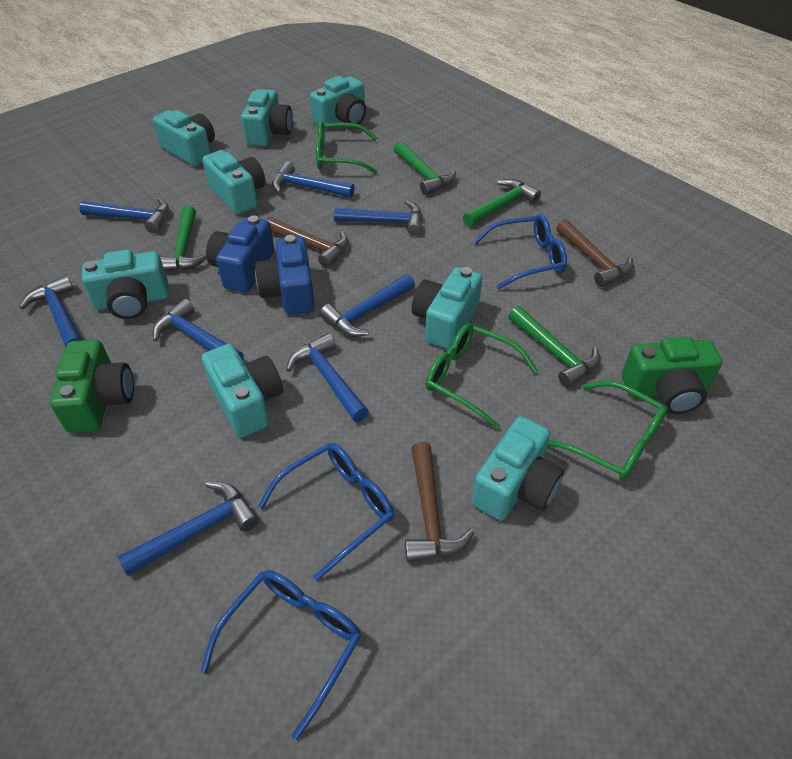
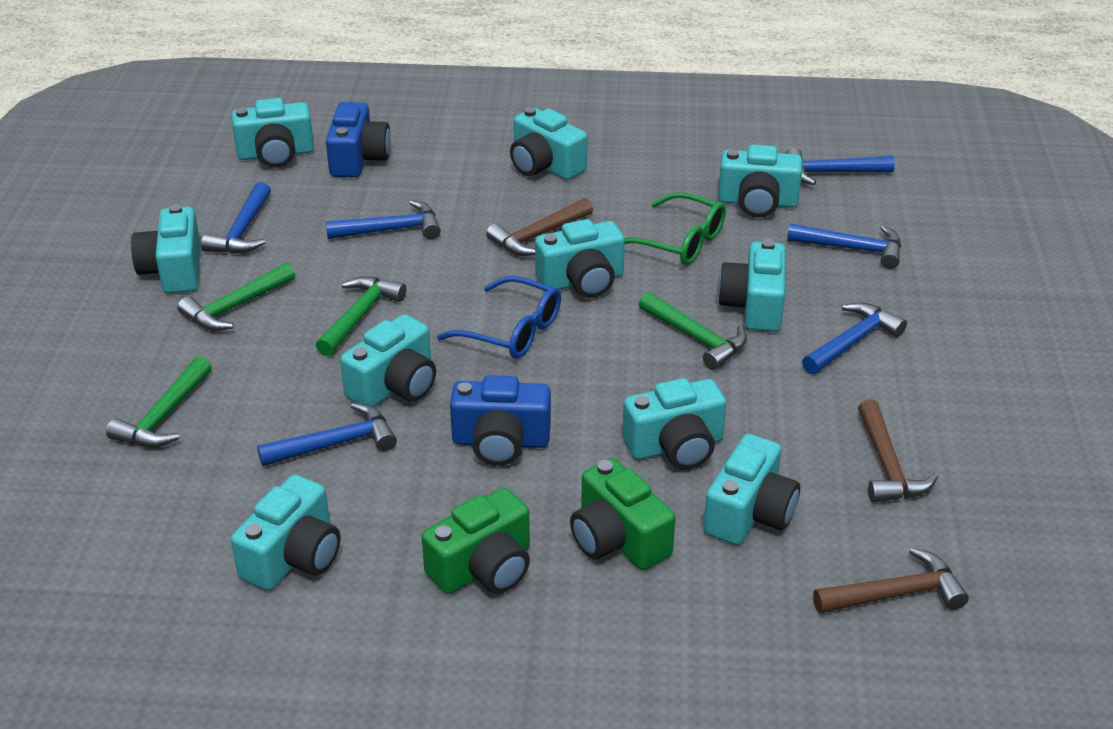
blue glasses: 3 -> 1
blue hammer: 8 -> 6
green glasses: 3 -> 1
turquoise camera: 8 -> 10

